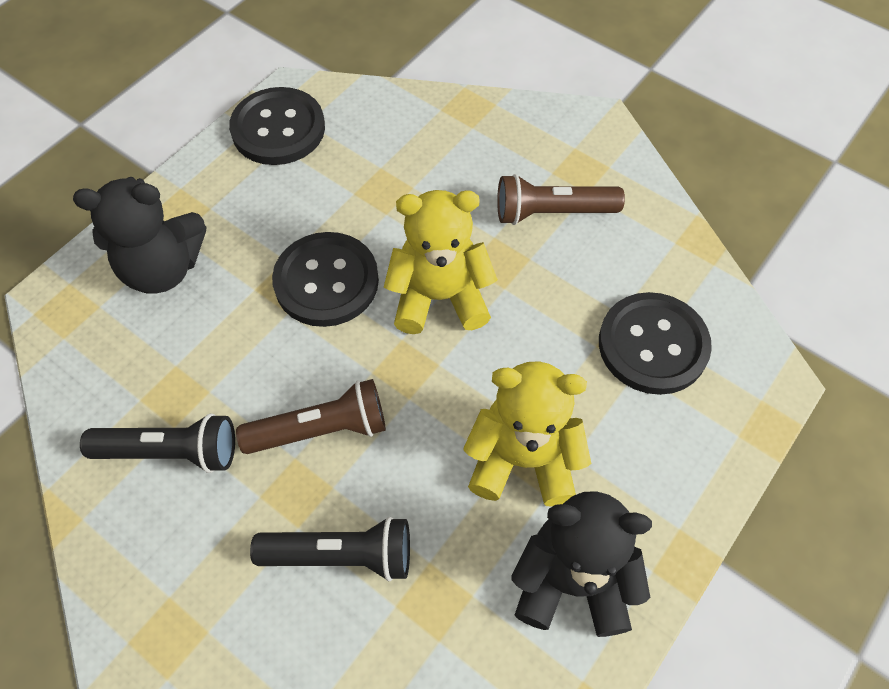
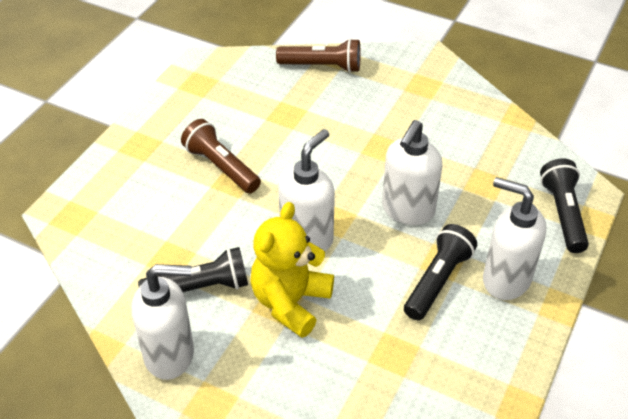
black button: 3 -> 0
black flashlight: 2 -> 3
black teddy bear: 2 -> 0
white soap dispenser: 0 -> 4
yellow teddy bear: 2 -> 1

